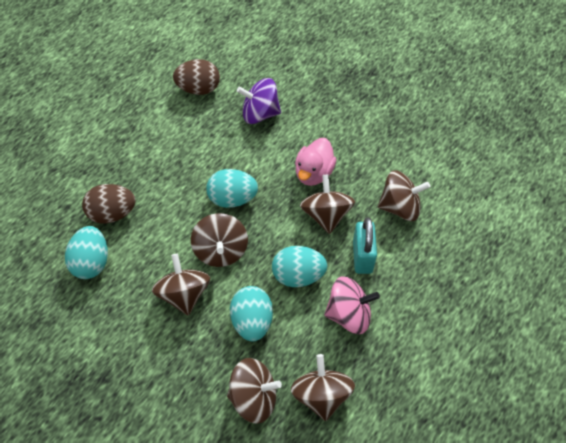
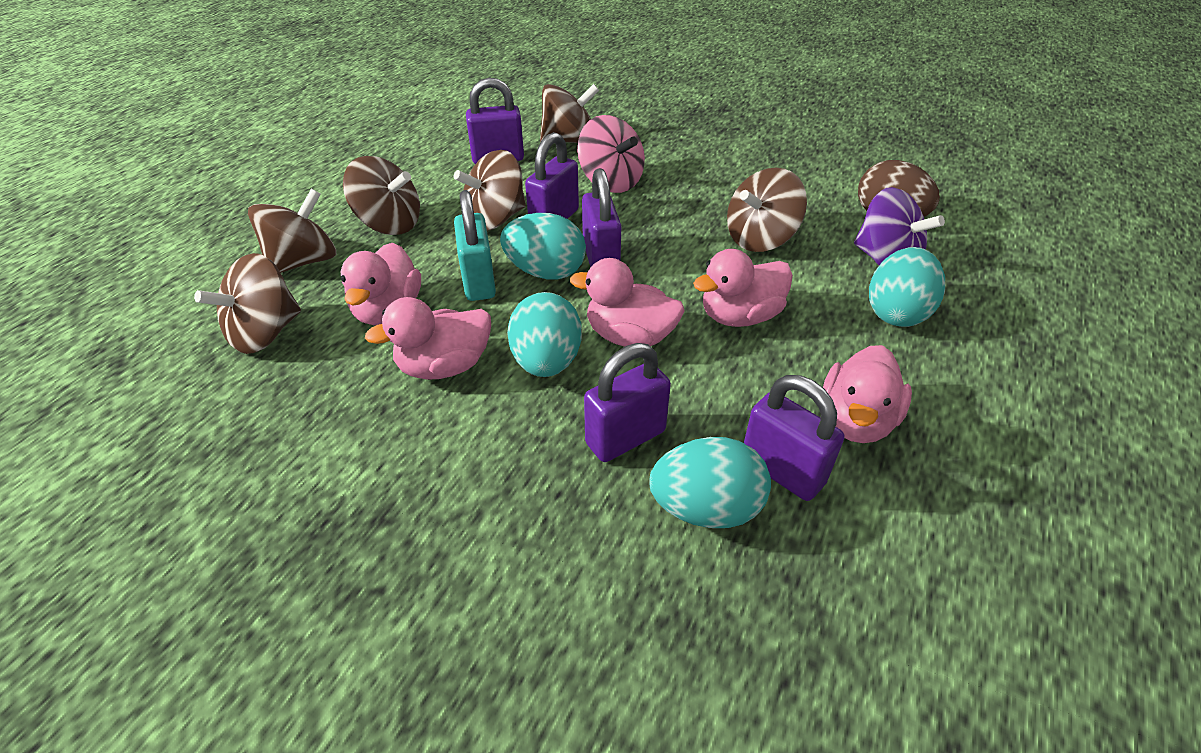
brown egg: 2 -> 1
pink duck: 1 -> 5
purple padlock: 0 -> 5

